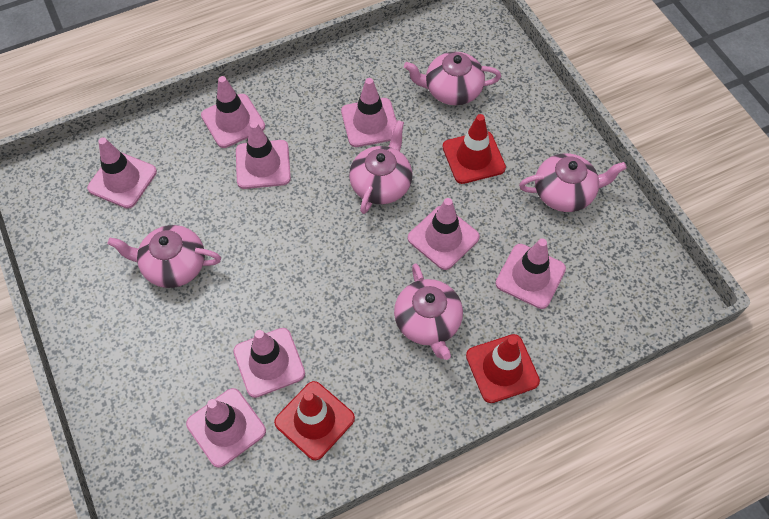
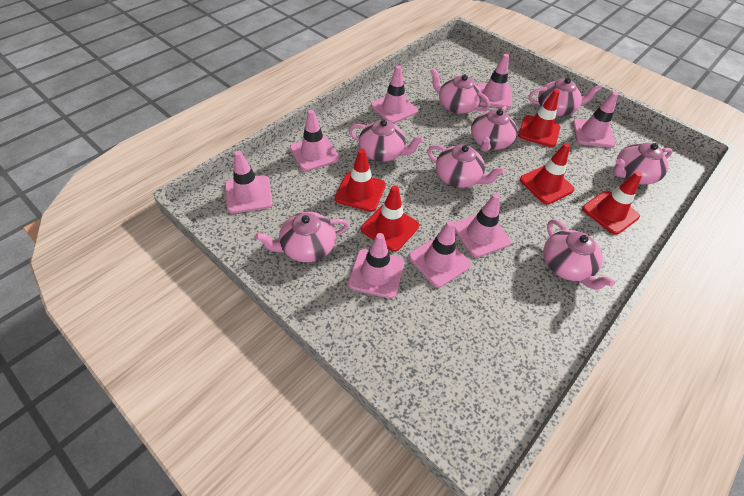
pink teapot: 5 -> 8
red traffic cone: 3 -> 5

